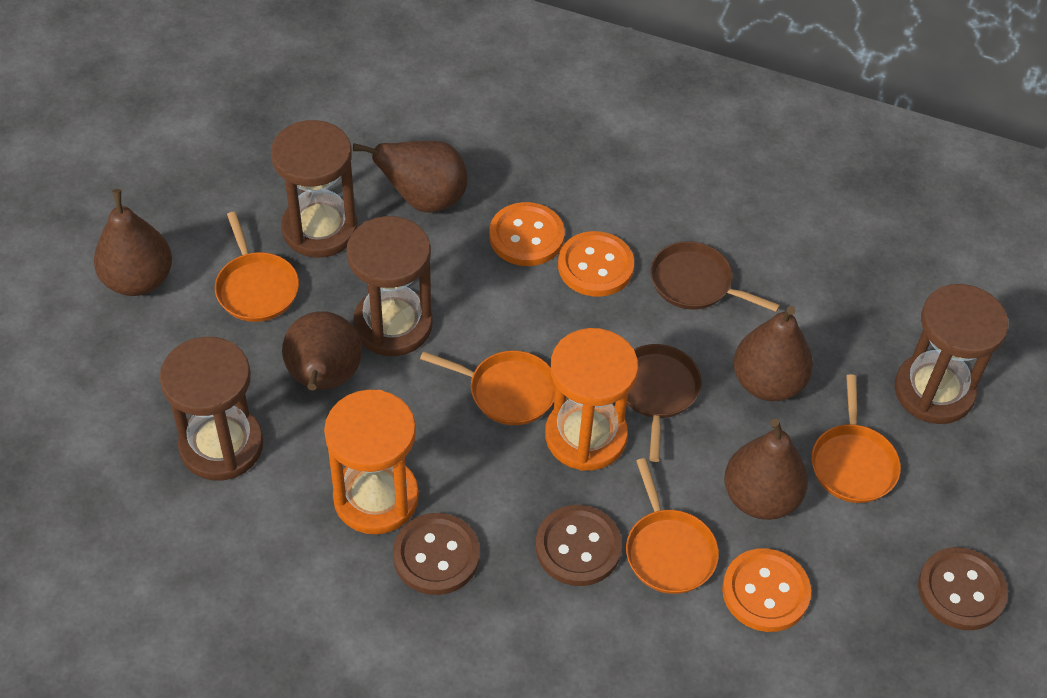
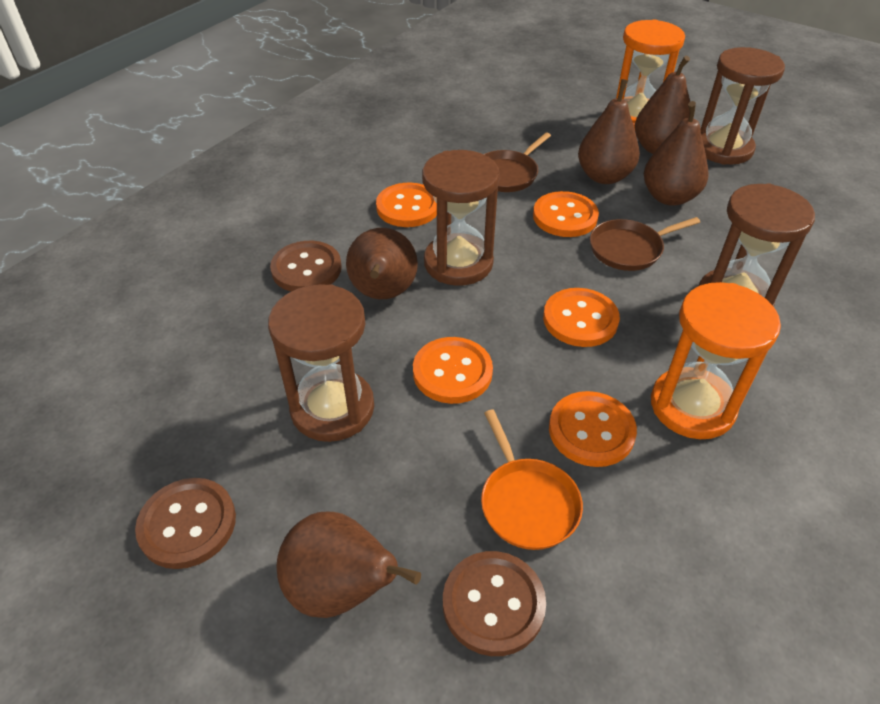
orange button: 3 -> 5
orange pan: 4 -> 1

